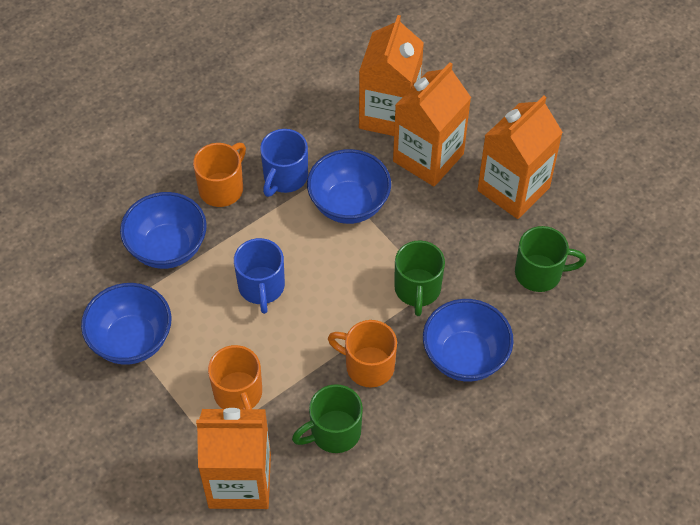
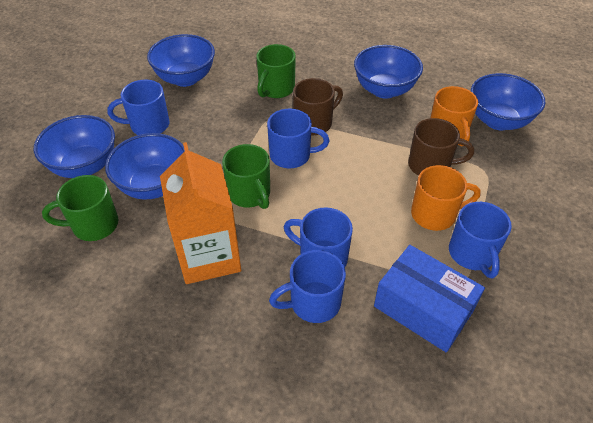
blue bowl: 4 -> 5
blue box: 0 -> 1
blue mug: 2 -> 5
brown mug: 0 -> 2
orange carton: 4 -> 1
orange mug: 3 -> 2

